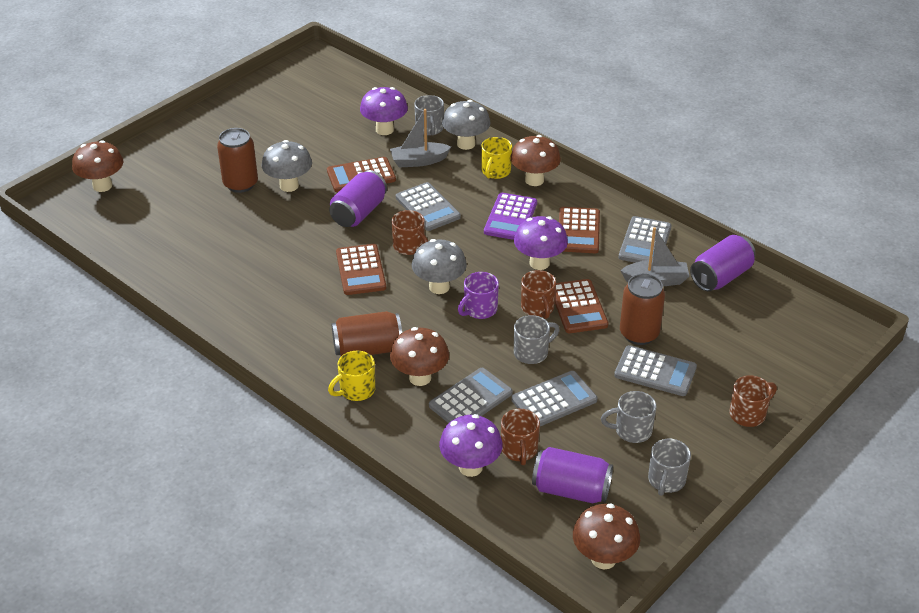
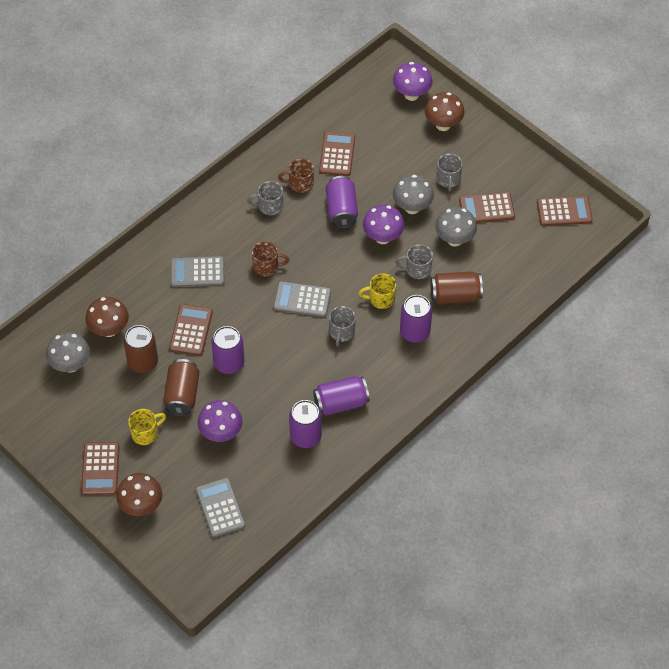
brown calculator: 4 -> 5
brown mug: 4 -> 2
brown mushroom: 4 -> 3
grey boat: 2 -> 0
grey calculator: 5 -> 3
purple calculator: 1 -> 0
purple can: 3 -> 5
purple mug: 1 -> 0

